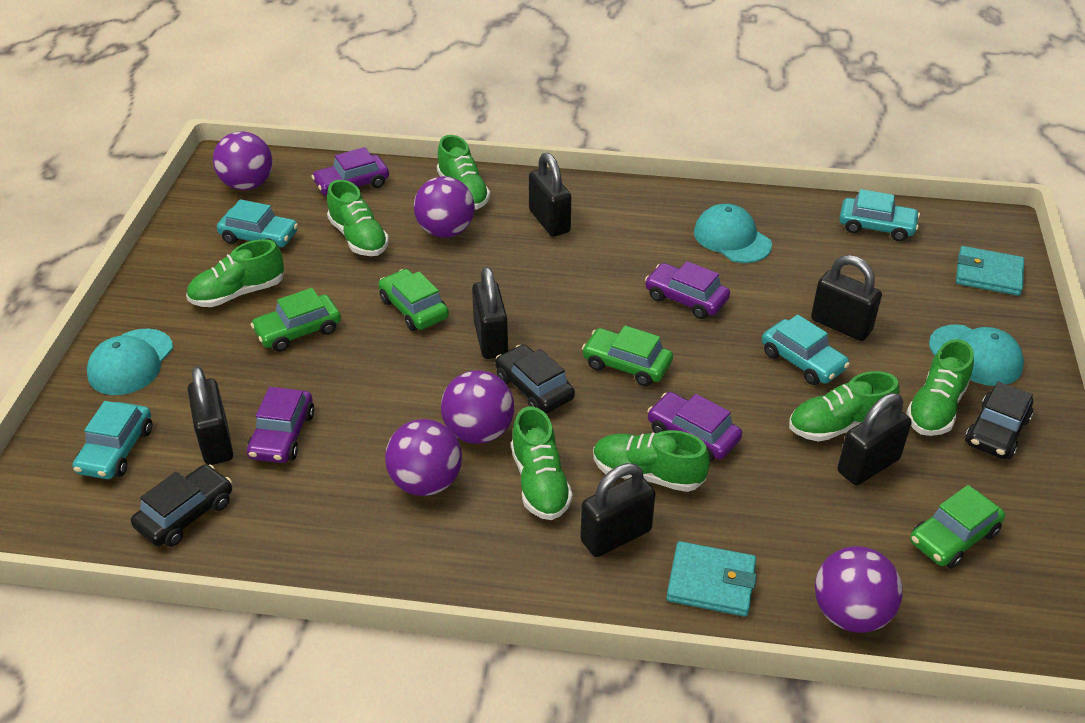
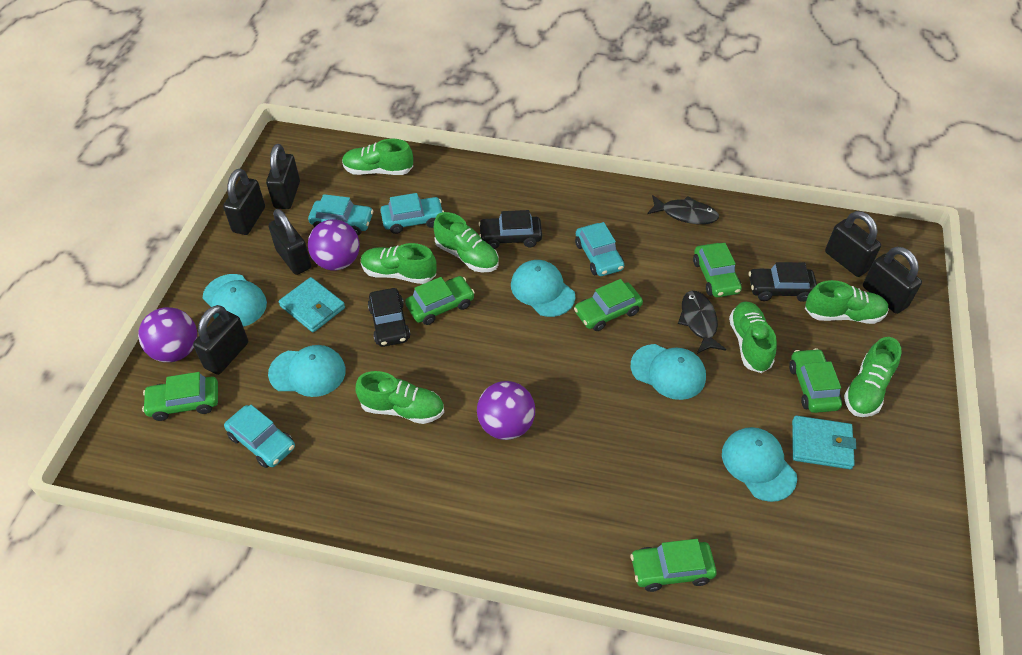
black fish: 0 -> 2
green car: 4 -> 6
purple ball: 5 -> 3
purple car: 4 -> 0
turquoise cap: 3 -> 5

